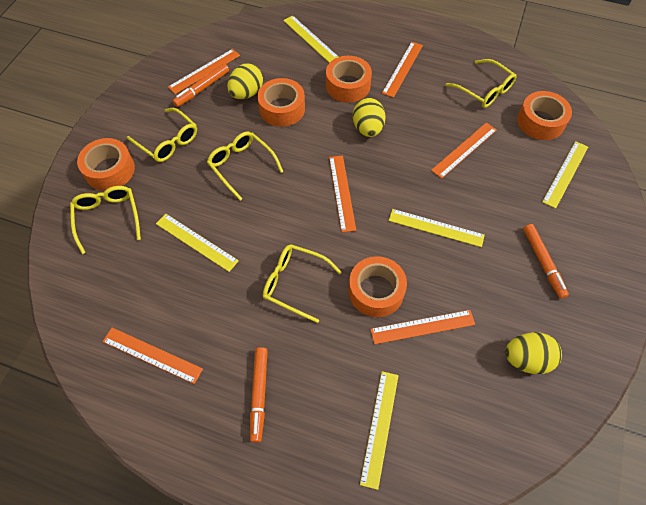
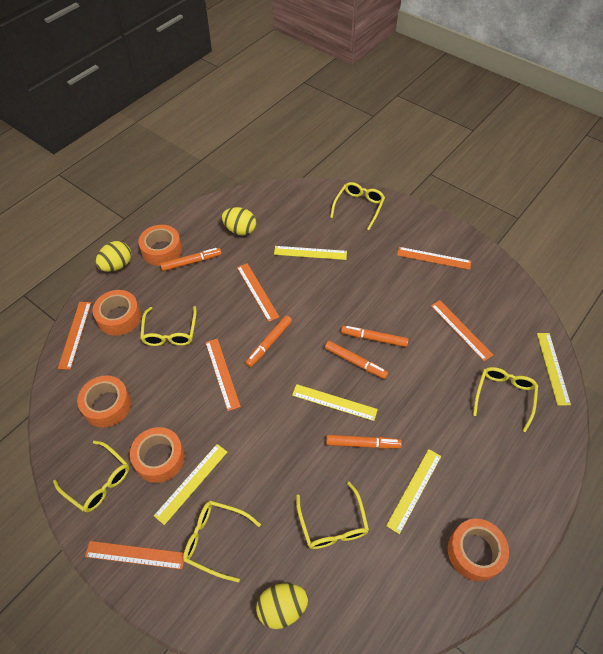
orange marker: 3 -> 5
yellow glasses: 5 -> 6

